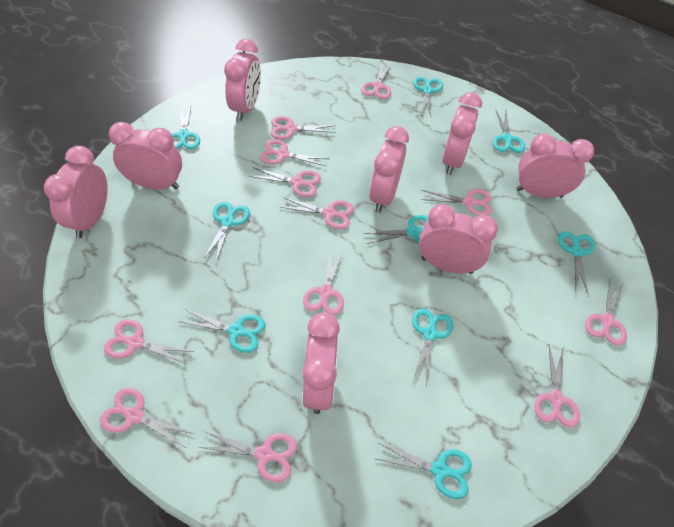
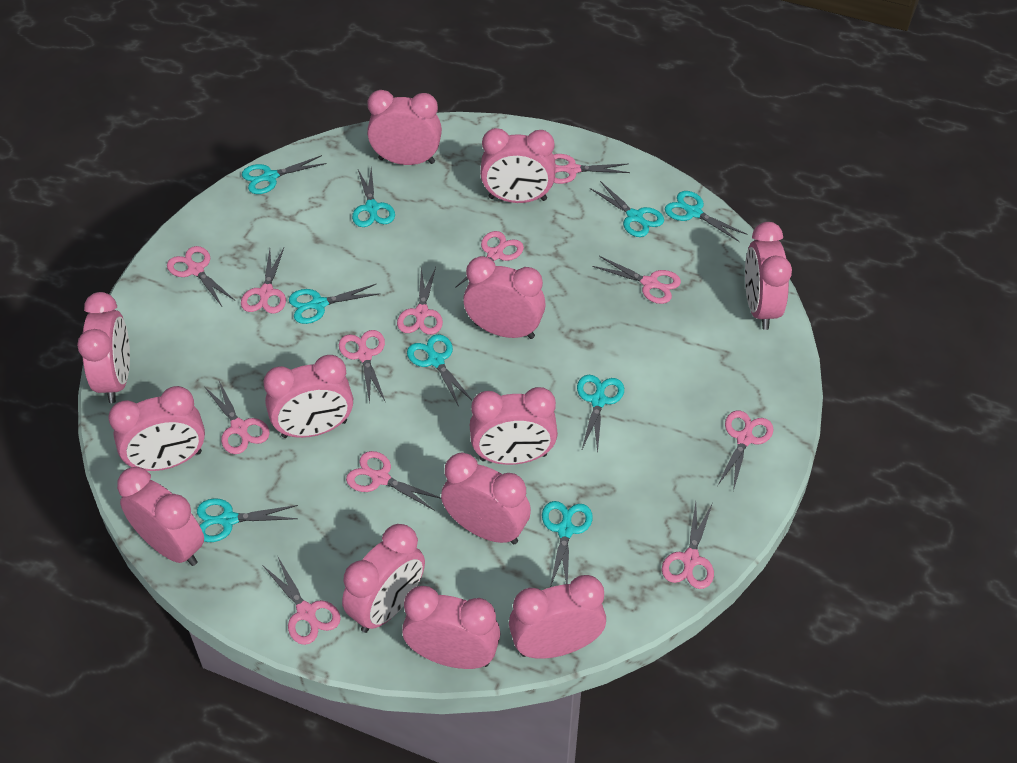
pink clock: 8 -> 13

